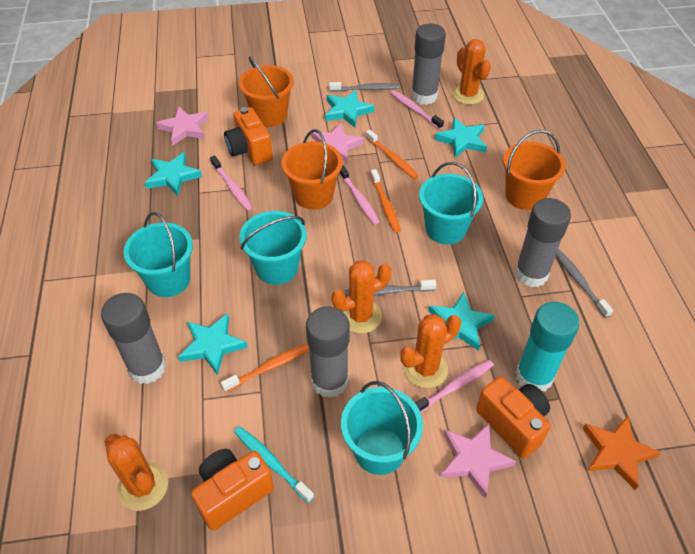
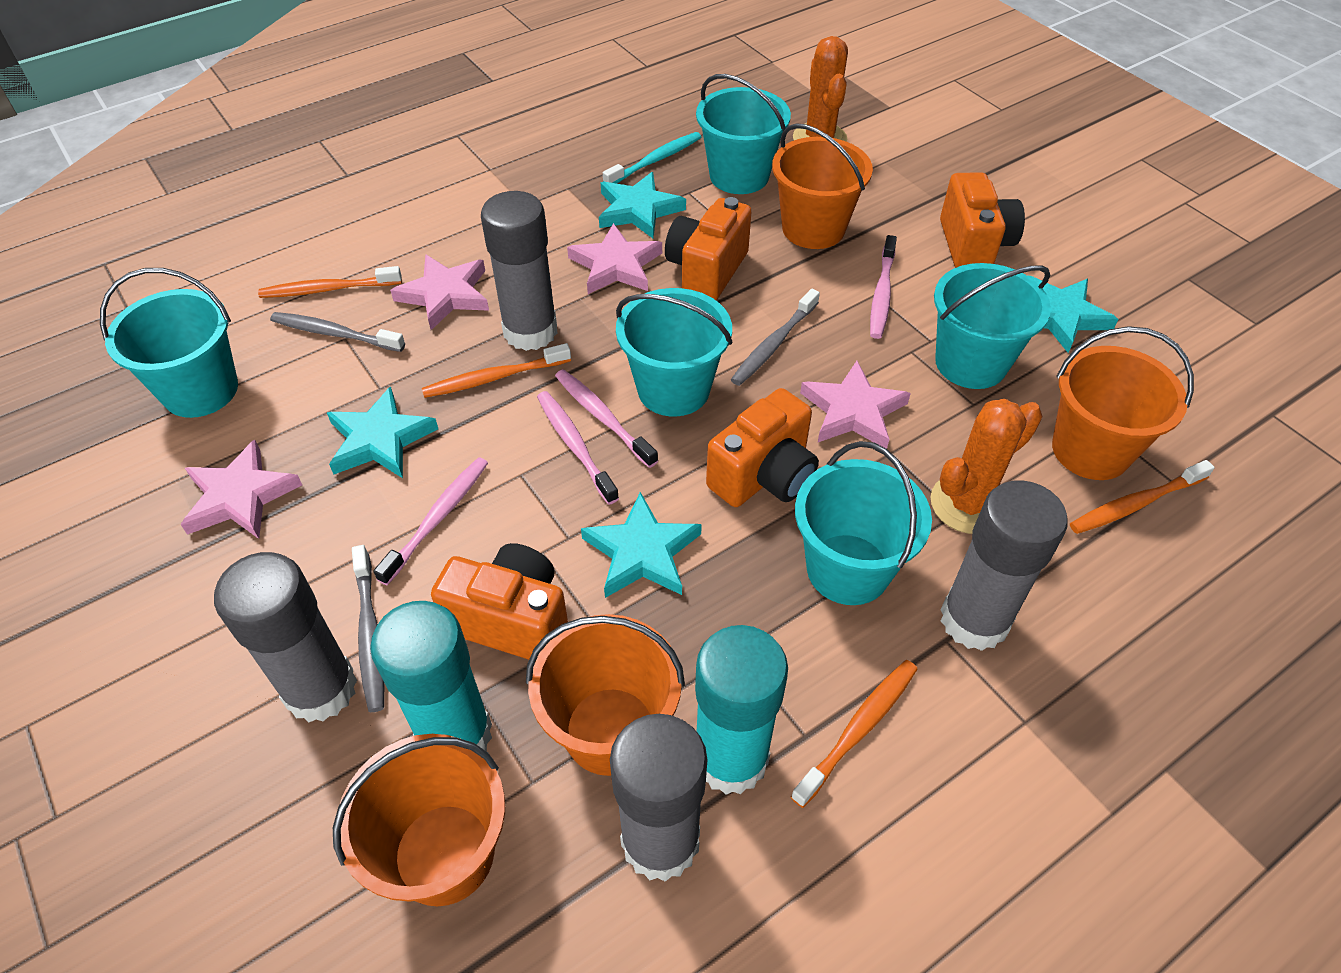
orange bucket: 3 -> 4
orange cactus: 4 -> 2
orange camera: 3 -> 4
orange star: 1 -> 0
orange toothbrush: 3 -> 4
pink star: 3 -> 4
turquoise bucket: 4 -> 5
turquoise glue stick: 1 -> 2
turquoise star: 5 -> 4

